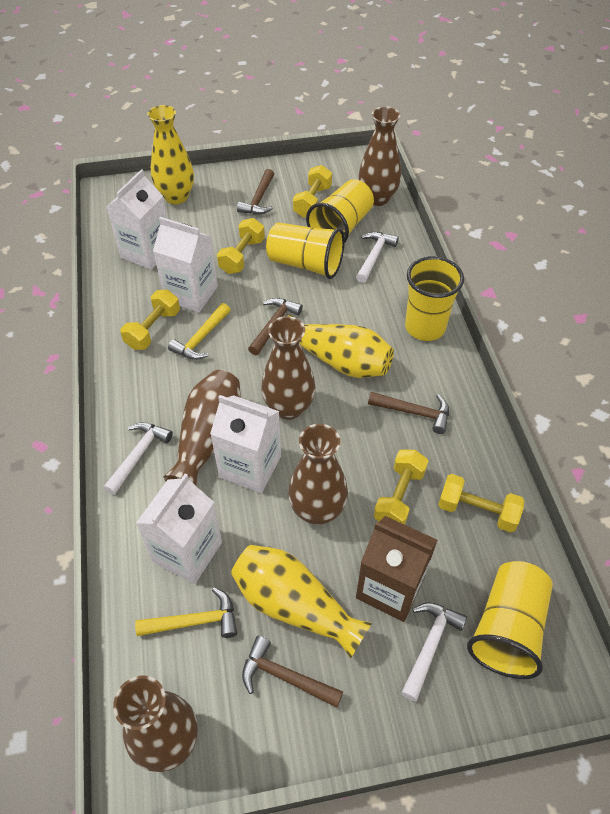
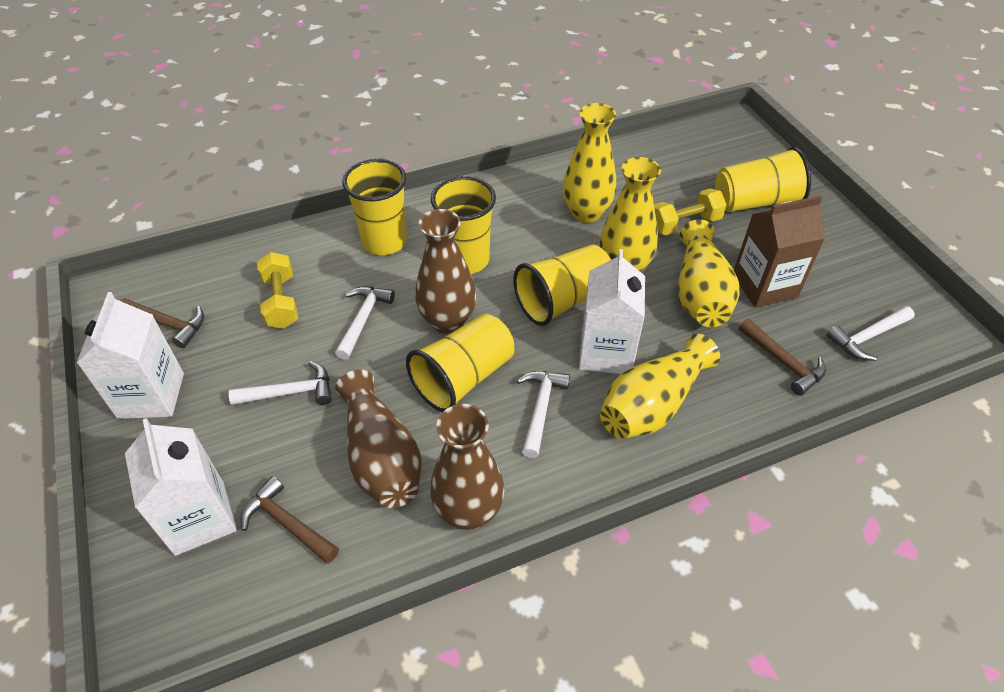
brown hammer: 4 -> 3
brown vase: 5 -> 3
white carton: 4 -> 3
white hammer: 3 -> 4
yellow cup: 4 -> 5
yellow dumbbell: 5 -> 2
yellow hammer: 2 -> 0
yellow vase: 3 -> 4

